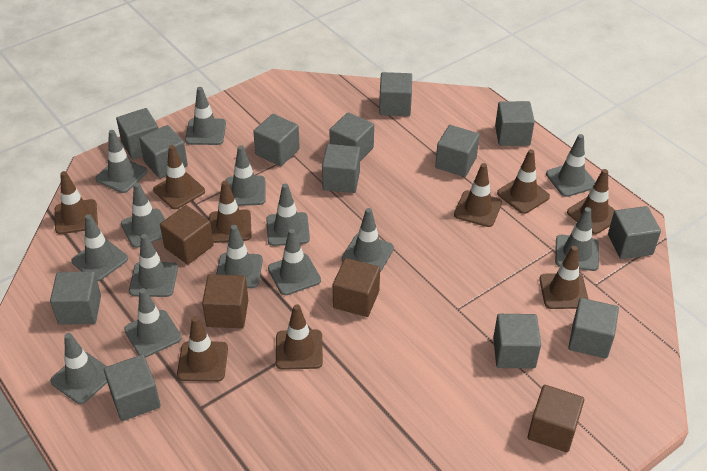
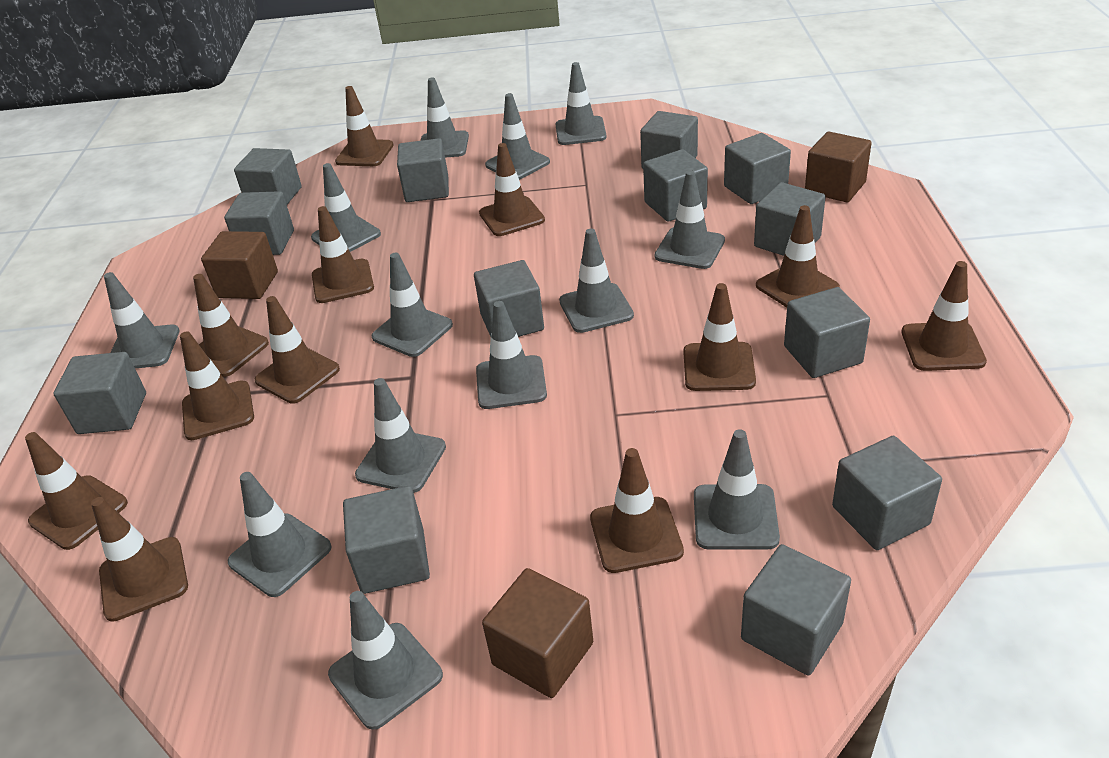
brown cube: 4 -> 3
brown traffic cone: 9 -> 12
grey traffic cone: 14 -> 13

